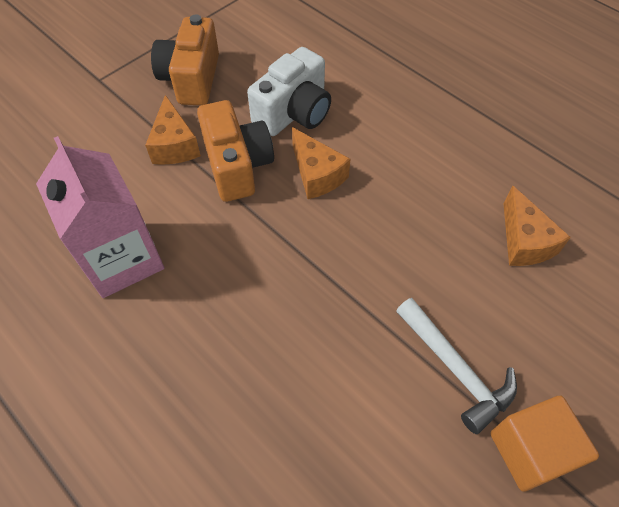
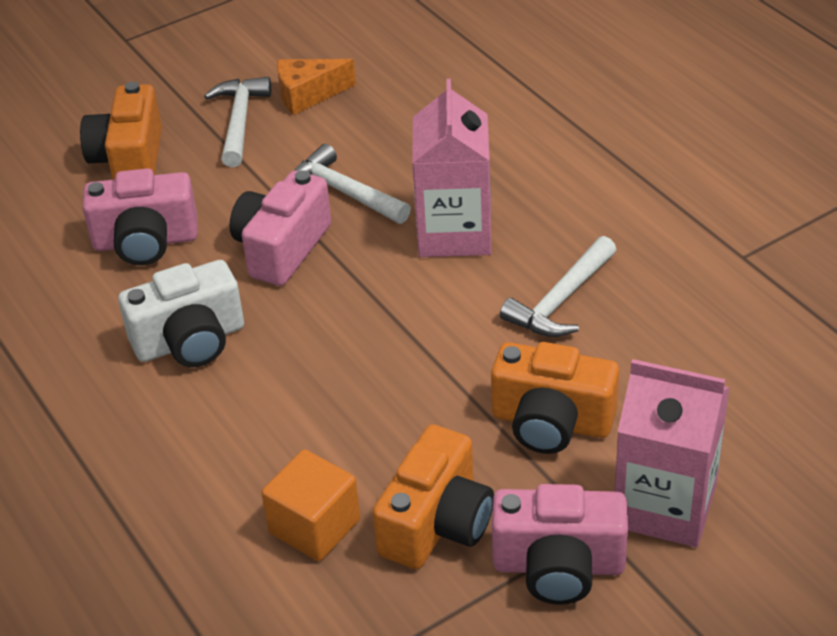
orange camera: 2 -> 3
orange cheese: 3 -> 1
pink camera: 0 -> 3
pink carton: 1 -> 2
white hammer: 1 -> 3

